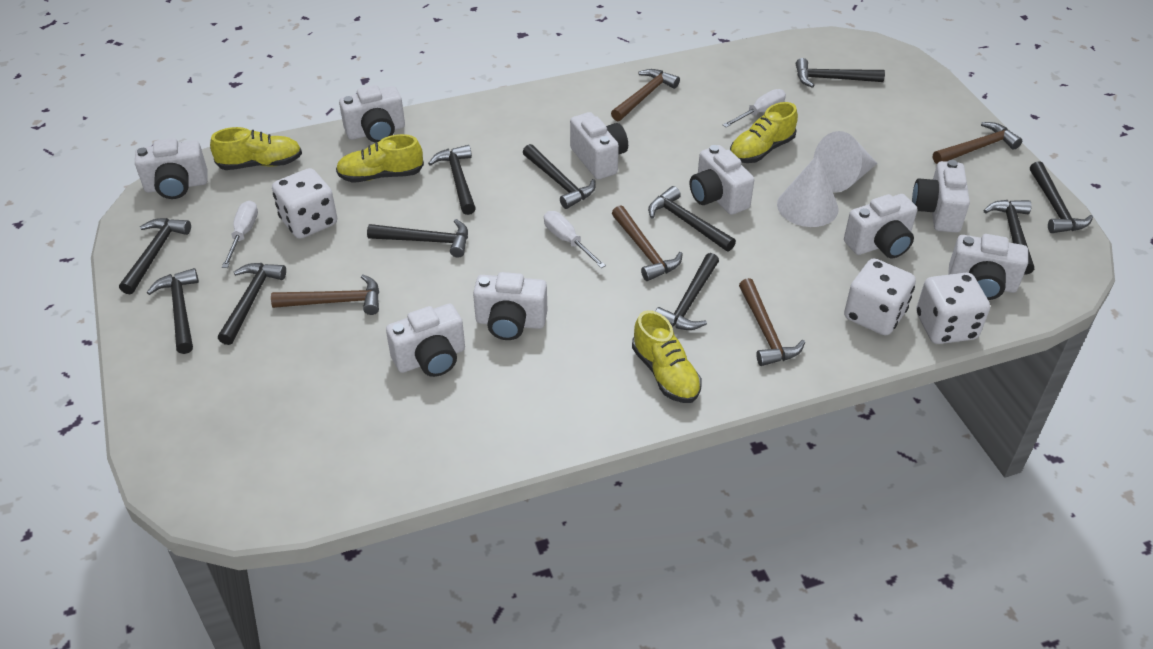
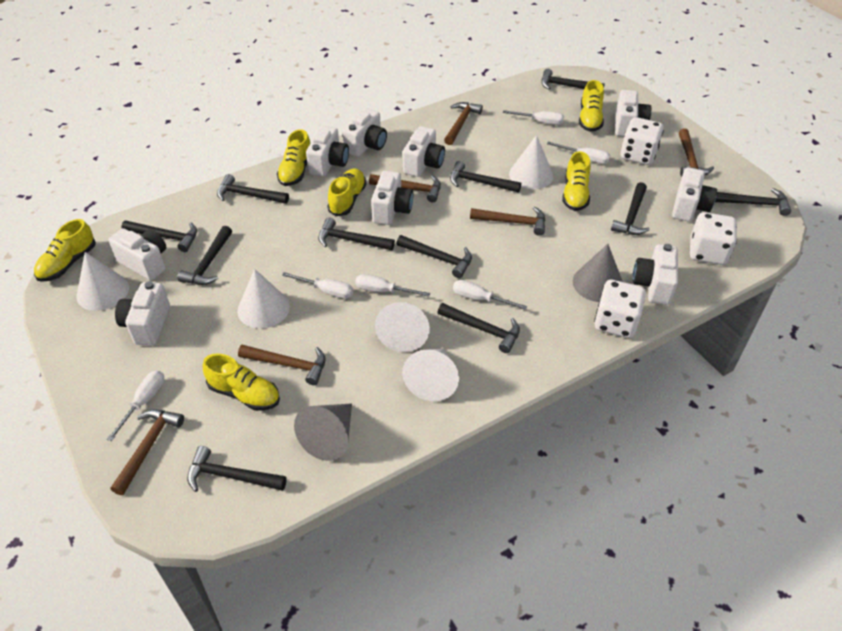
brown hammer: 5 -> 6
grey cone: 0 -> 2
white cone: 2 -> 5
white screwdriver: 3 -> 6
yellow shoe: 4 -> 6

